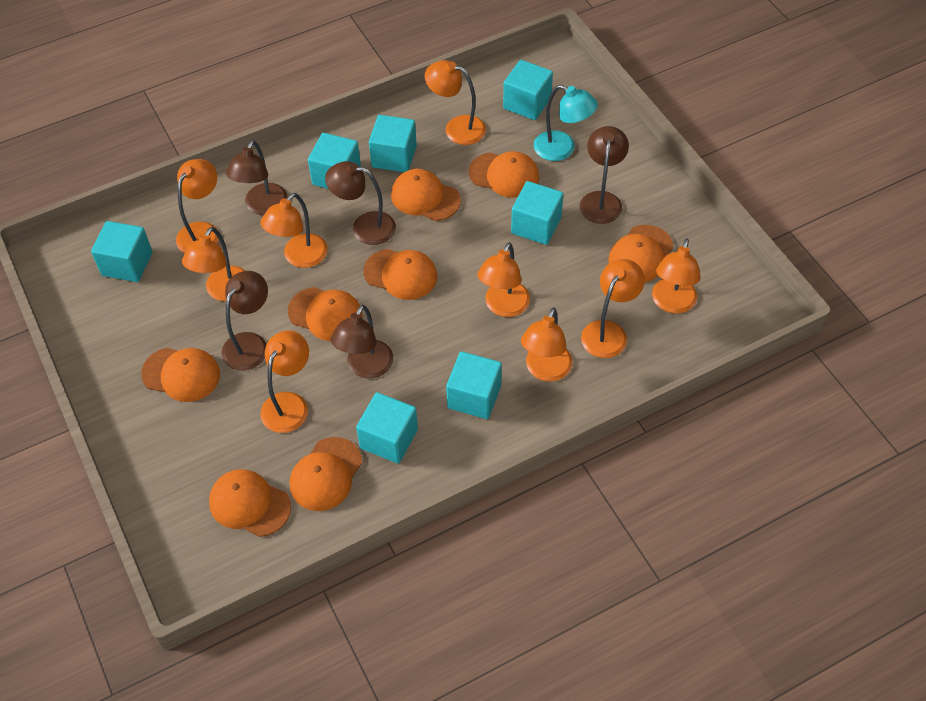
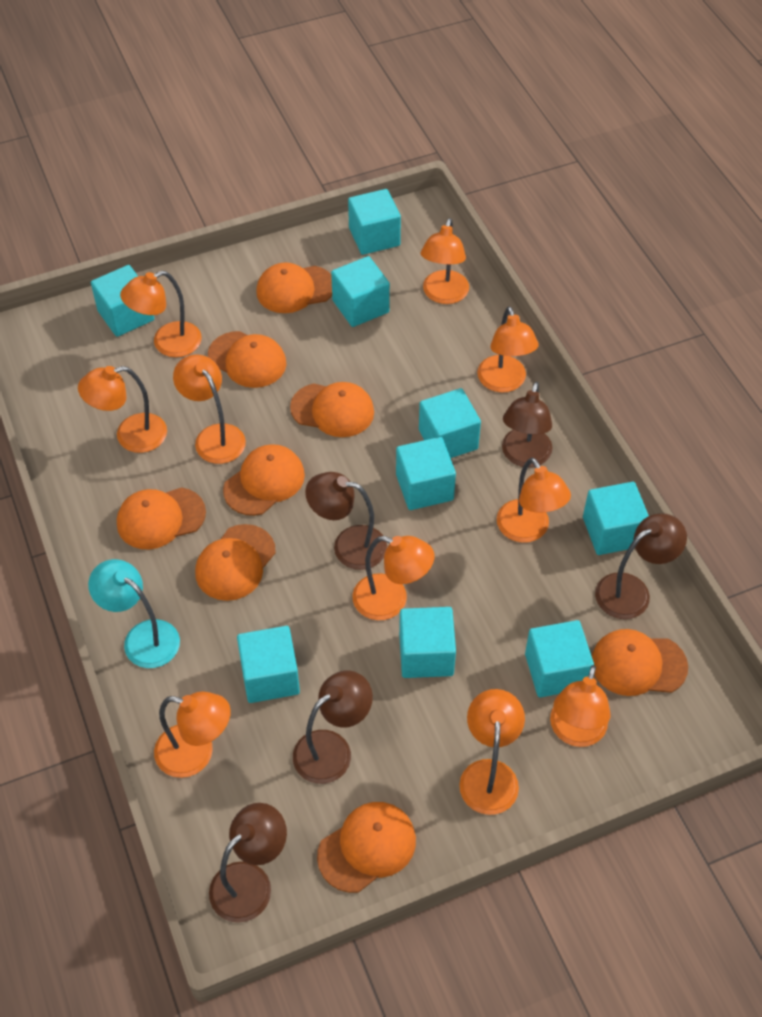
orange lamp: 9 -> 10
turquoise cube: 7 -> 9

